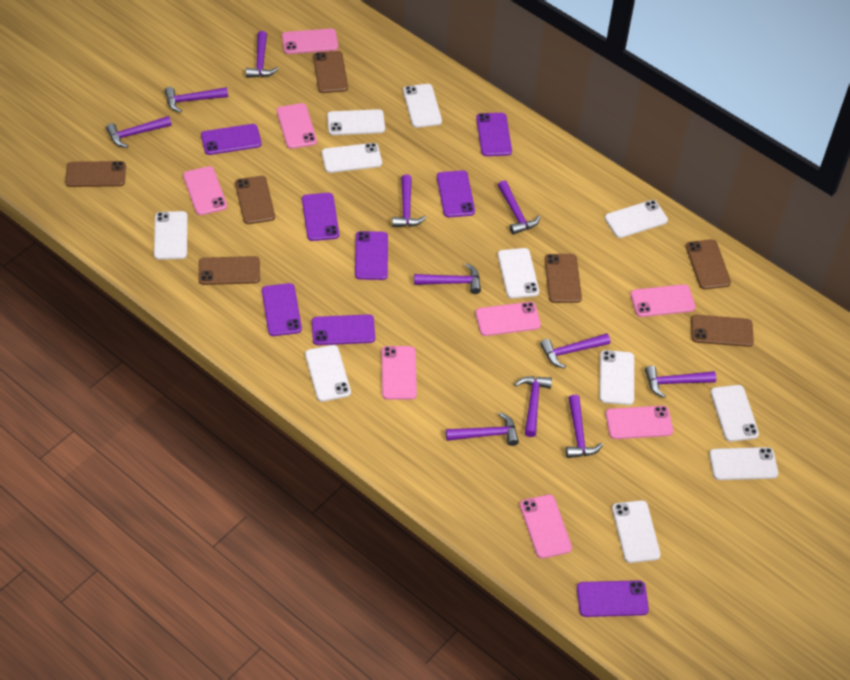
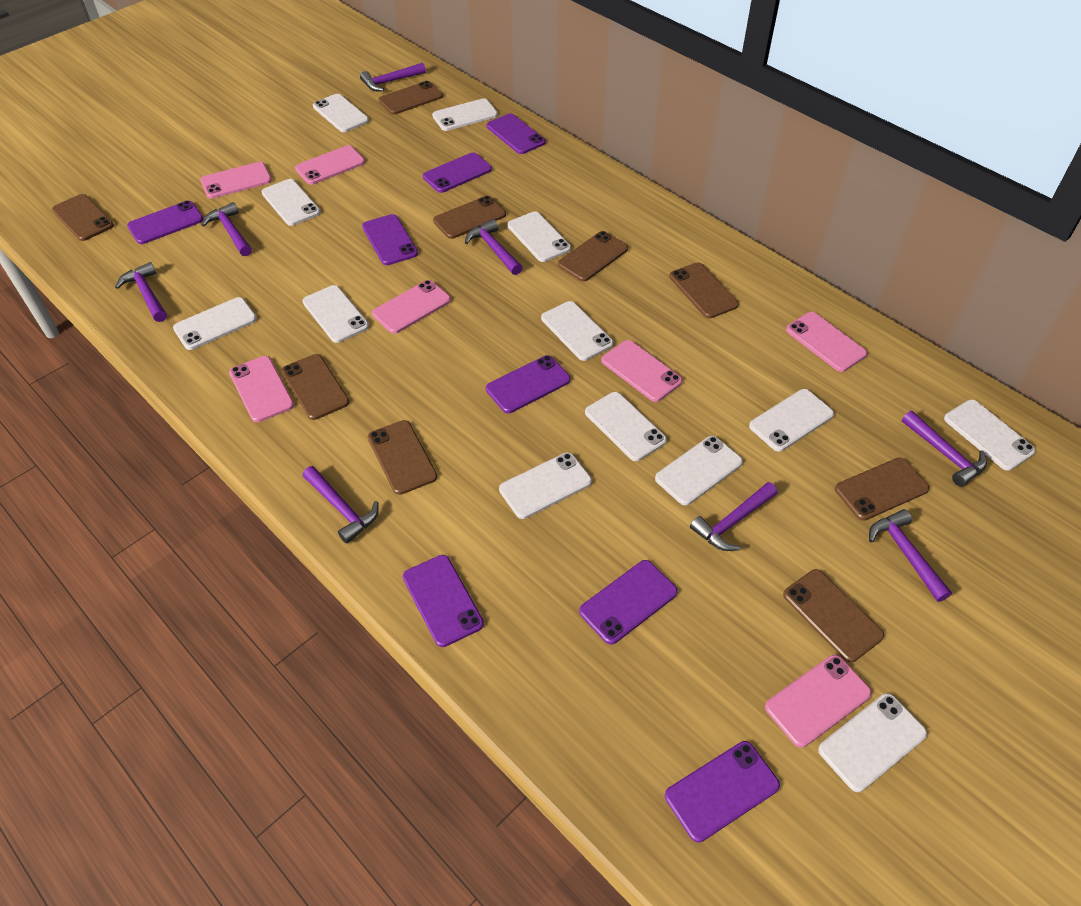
brown phone: 7 -> 9
pink phone: 8 -> 7
purple hammer: 11 -> 8
white phone: 11 -> 13

